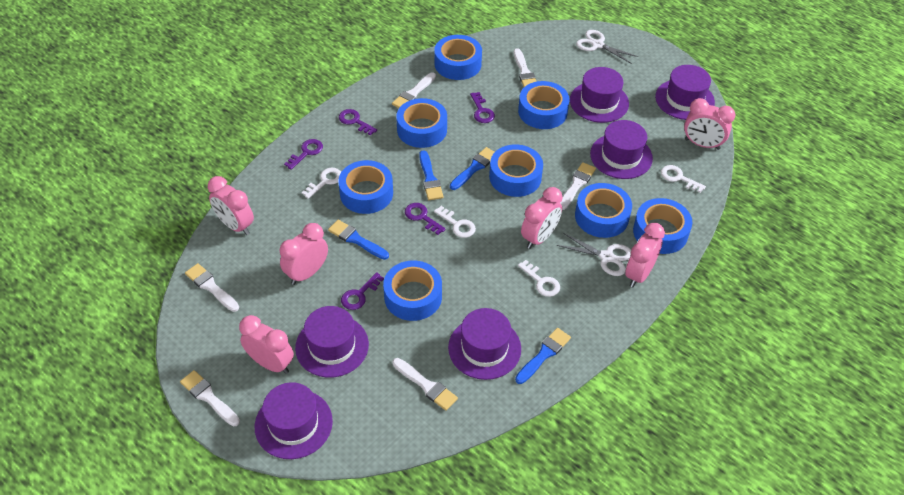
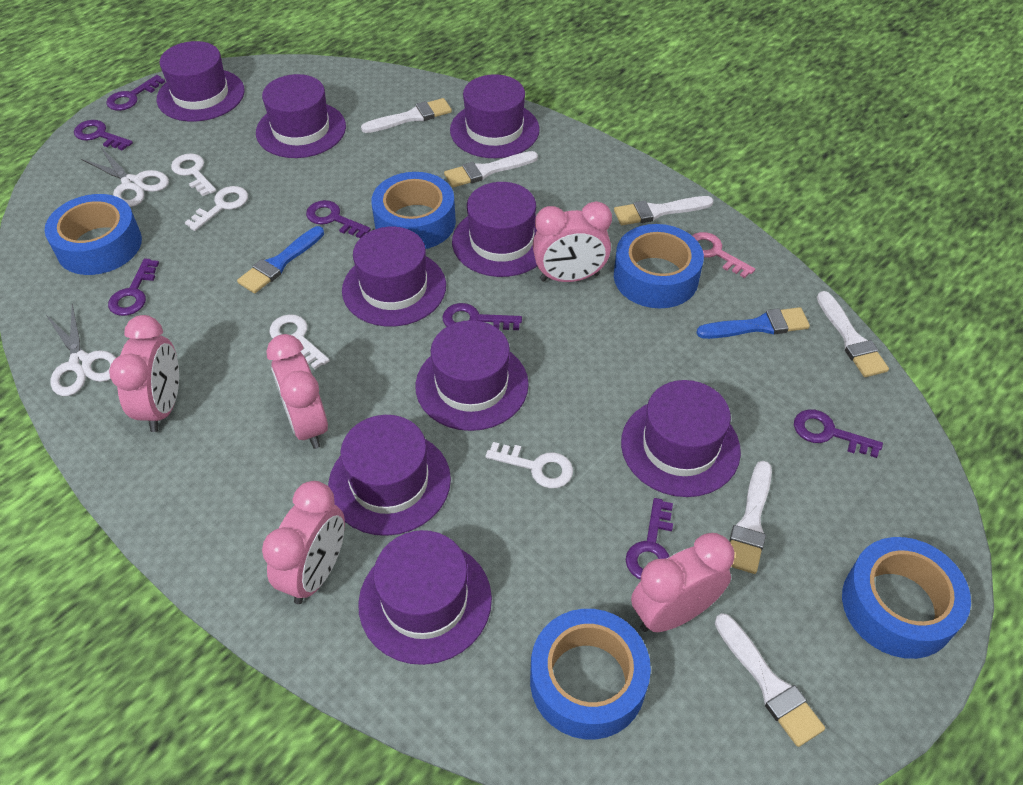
blue brush: 4 -> 2
blue tape: 8 -> 5
pink clock: 6 -> 5
pink key: 0 -> 1
purple hat: 6 -> 9
purple key: 5 -> 7

